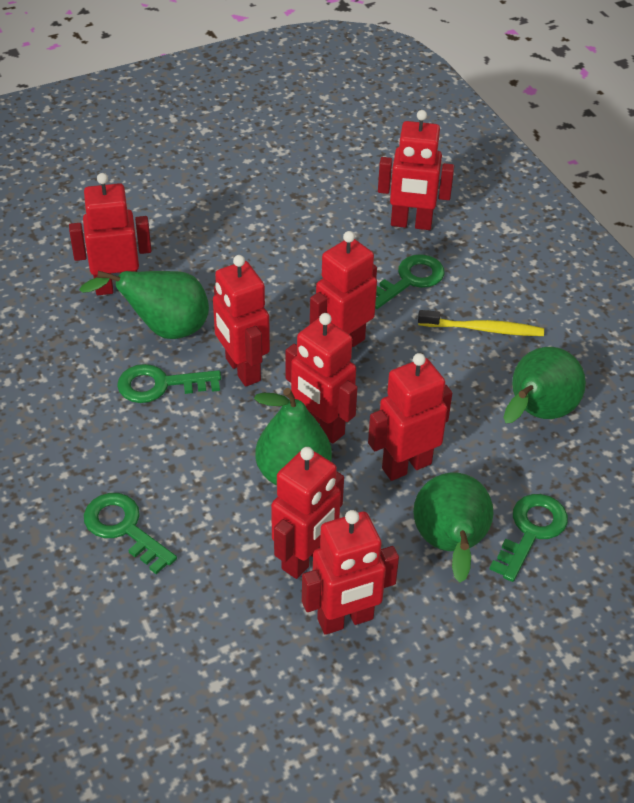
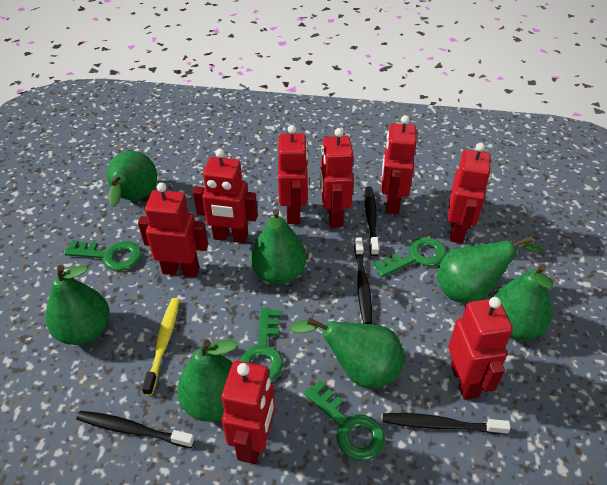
black toothbrush: 0 -> 4
green pear: 4 -> 7

